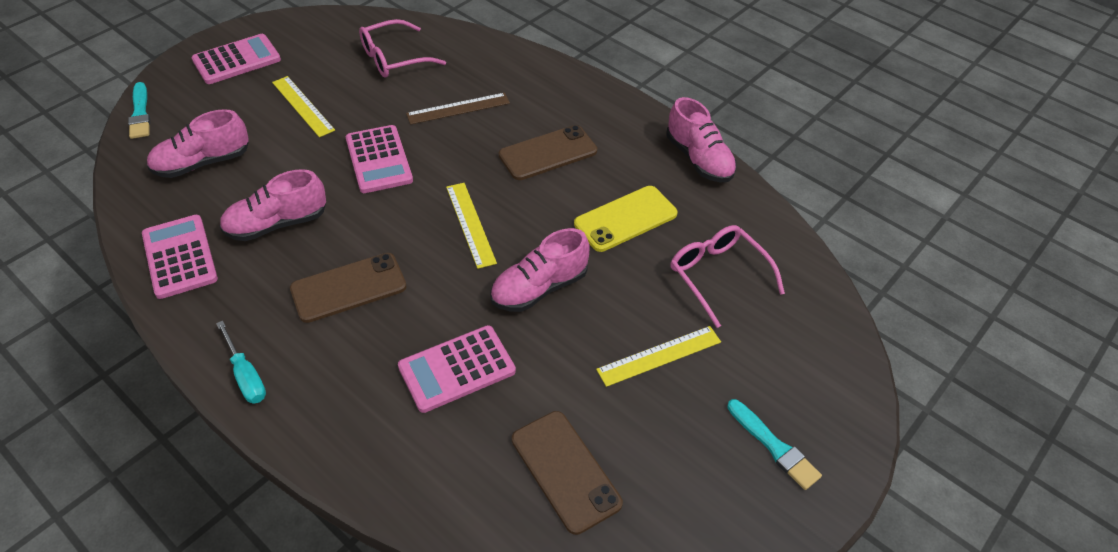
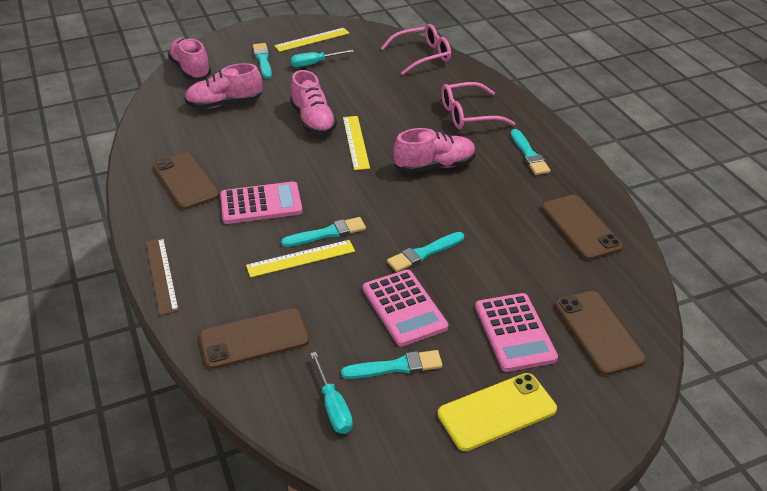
brown phone: 3 -> 4
pink calculator: 4 -> 3
turquoise brush: 2 -> 5
turquoise screwdriver: 1 -> 2

